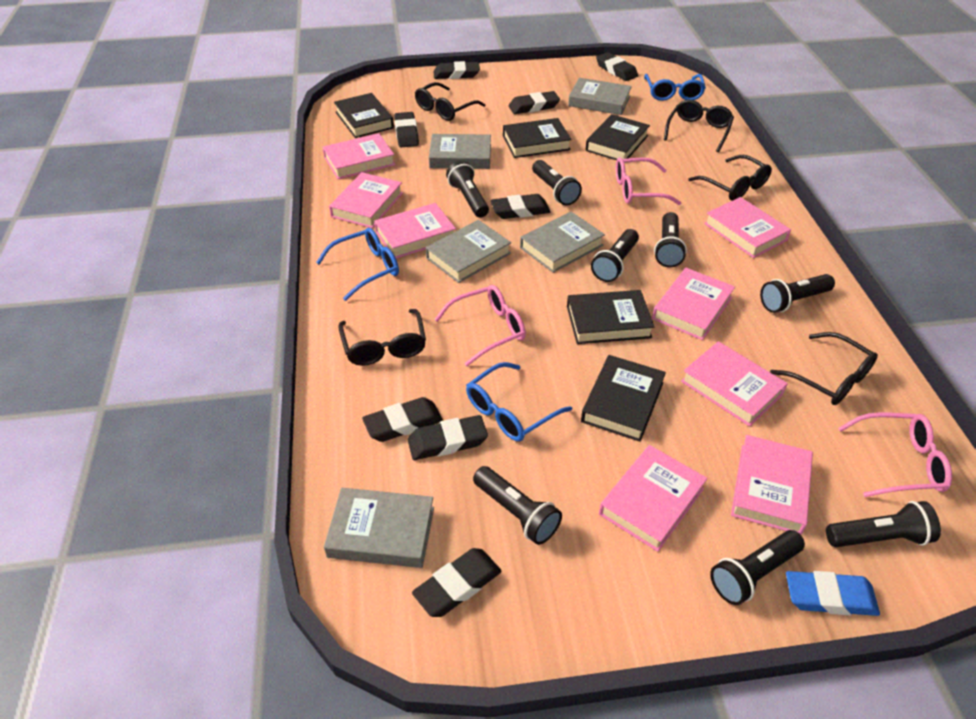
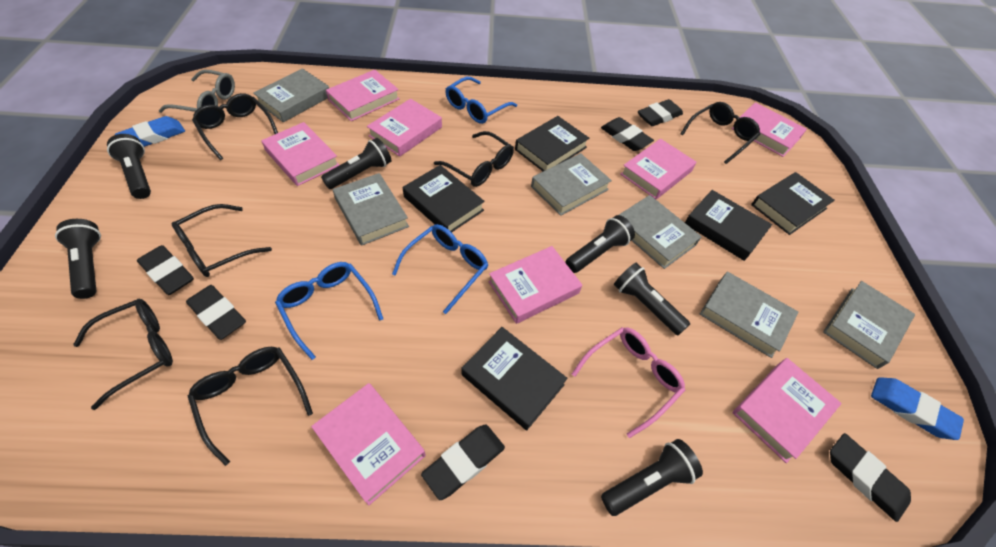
black eraser: 8 -> 6
black flashlight: 8 -> 6
black glasses: 5 -> 6
blue eraser: 1 -> 2
grey book: 5 -> 6
grey glasses: 0 -> 1
pink glasses: 3 -> 1

